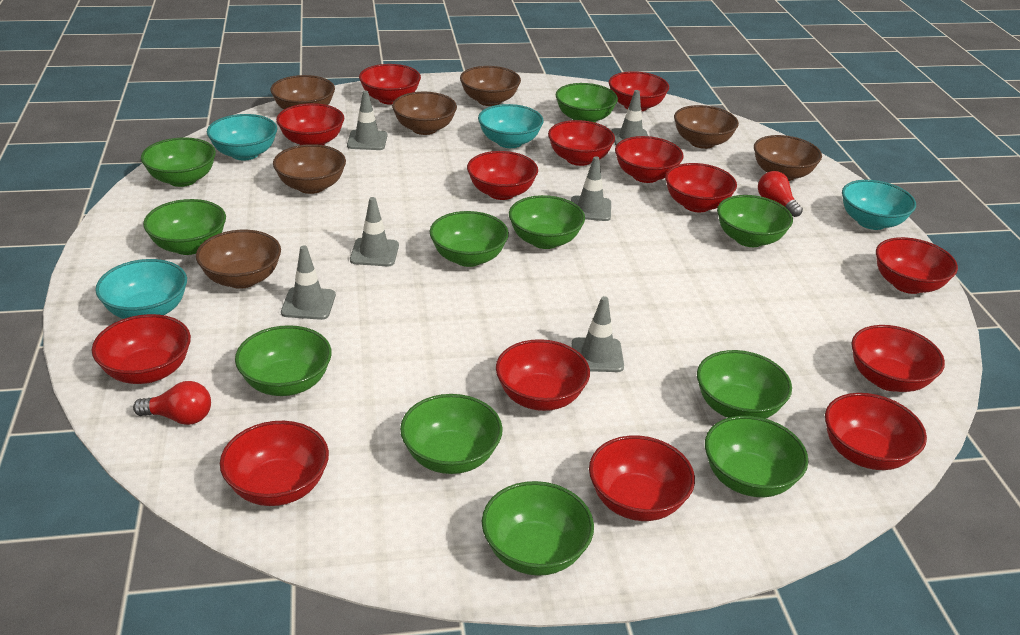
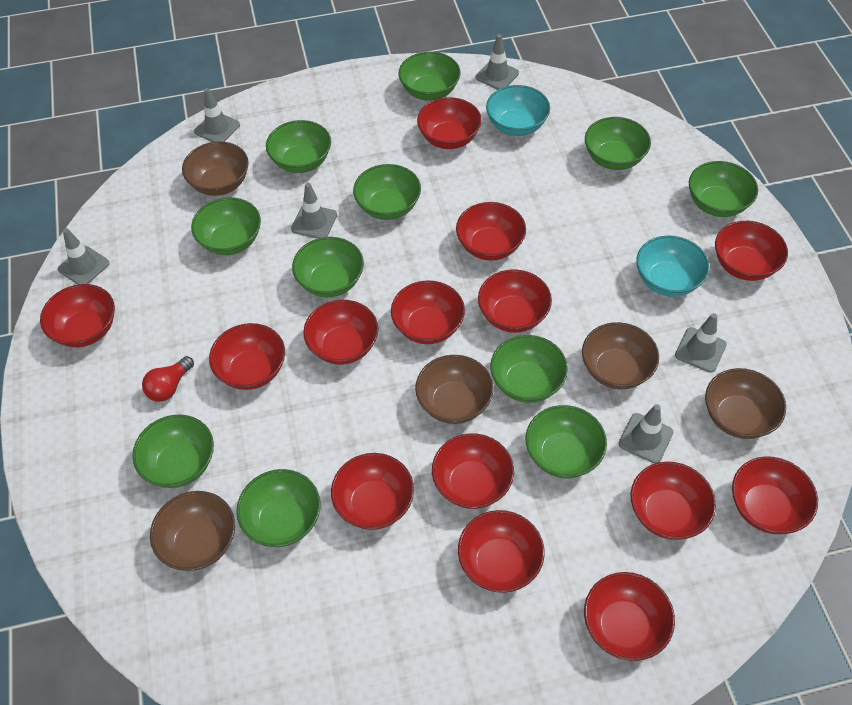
brown bowl: 7 -> 5
red light bulb: 2 -> 1
turquoise bowl: 4 -> 2

